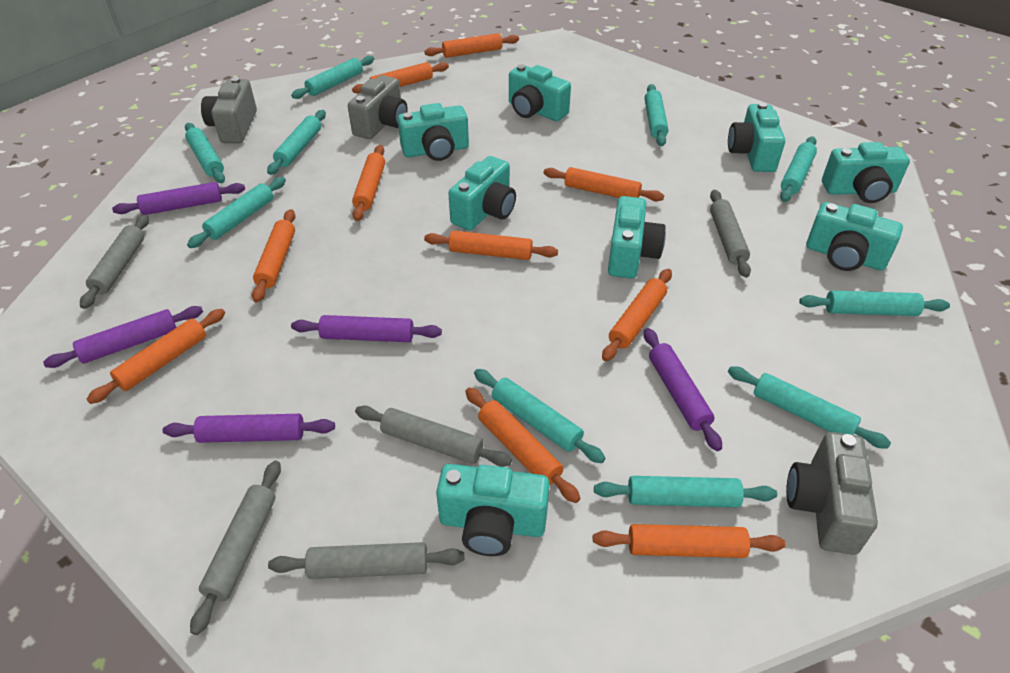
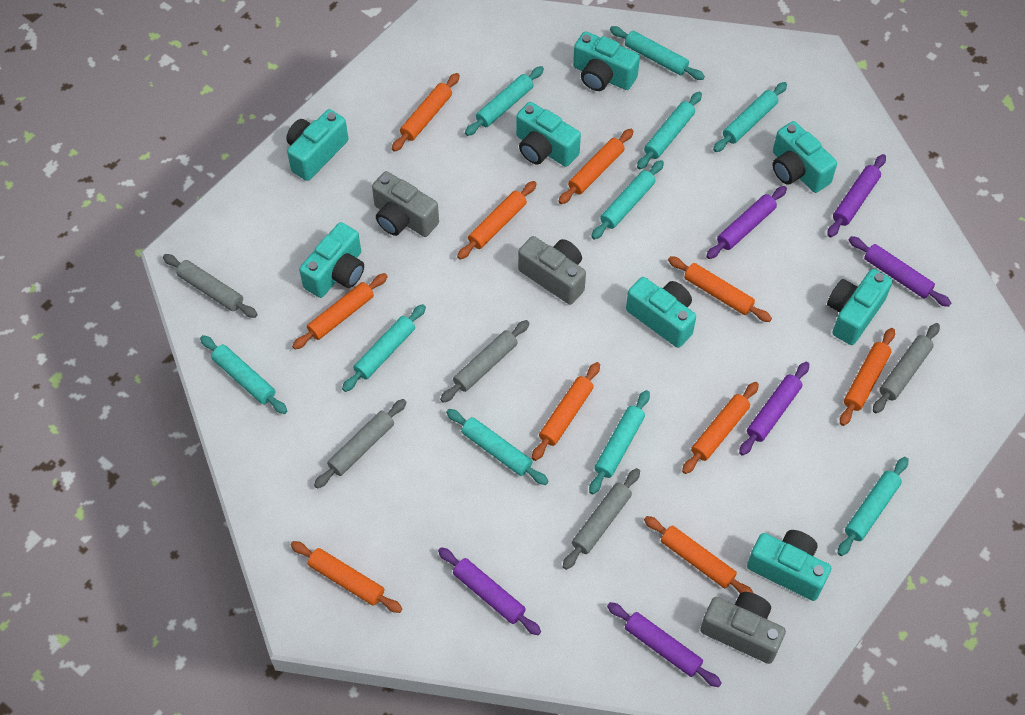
purple rolling pin: 5 -> 6

